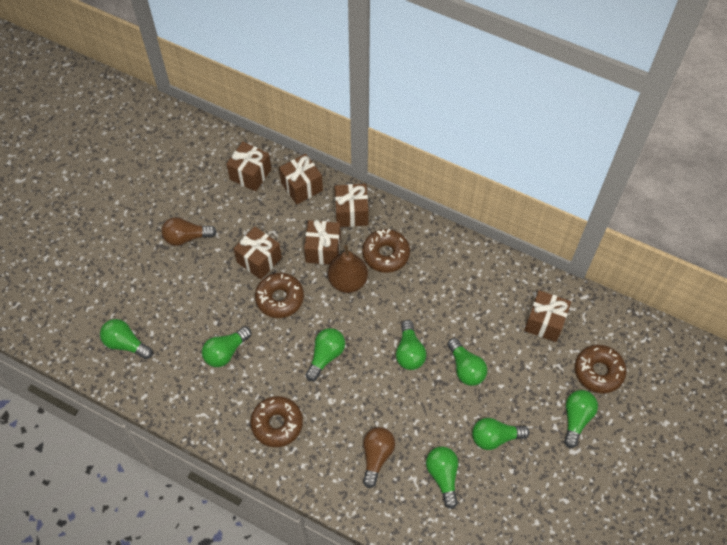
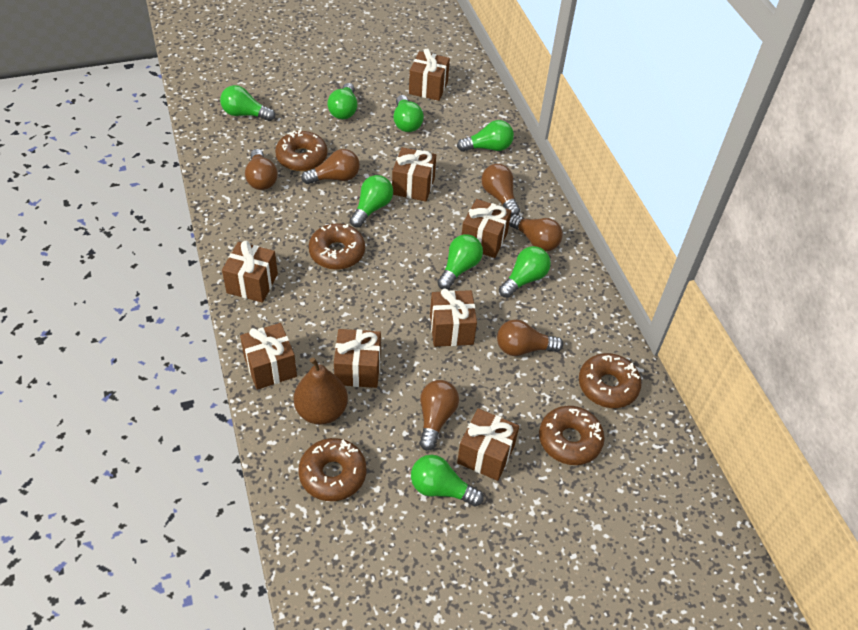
brown donut: 4 -> 5
brown gift: 6 -> 8
brown light bulb: 2 -> 6

